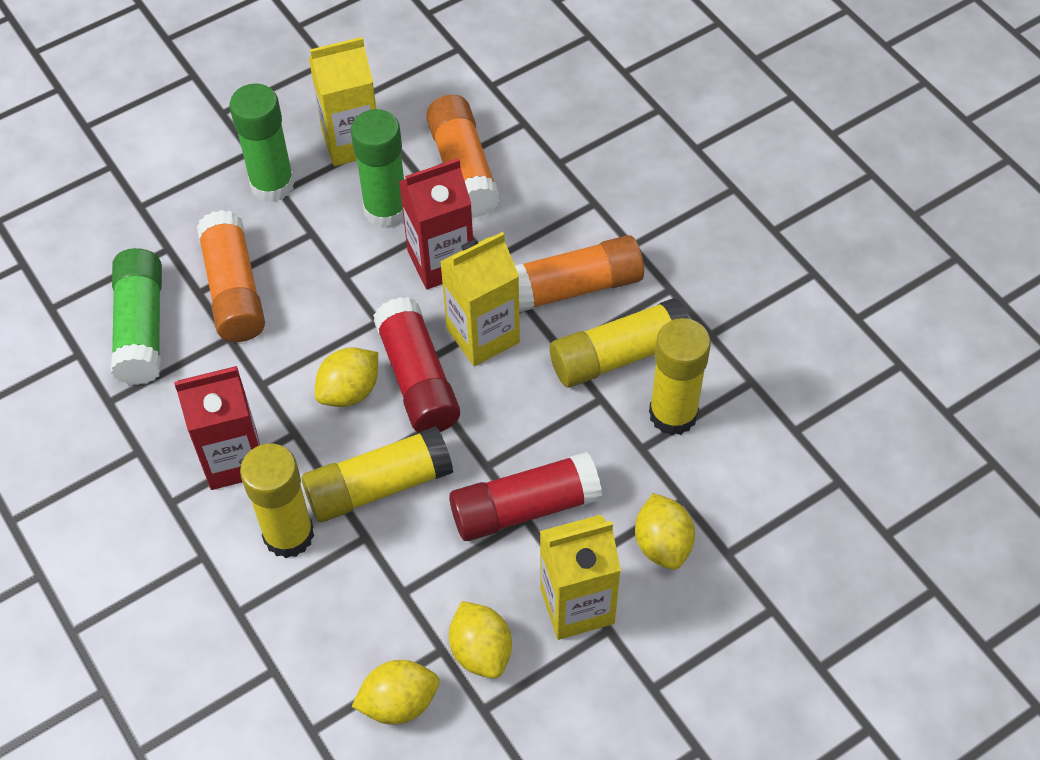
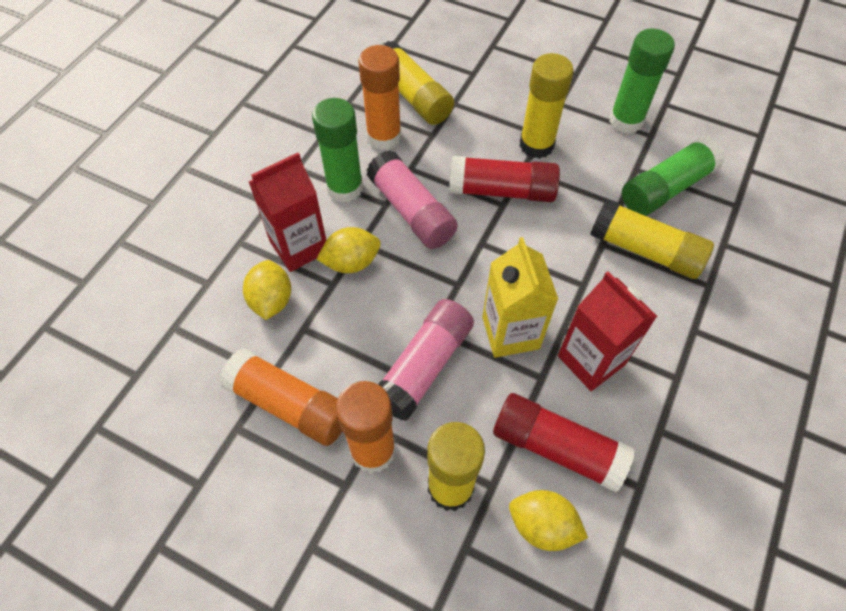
pink glue stick: 0 -> 2
yellow carton: 3 -> 1
yellow lemon: 4 -> 3

